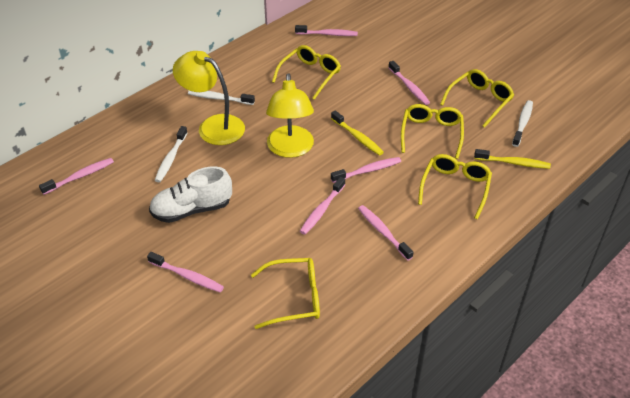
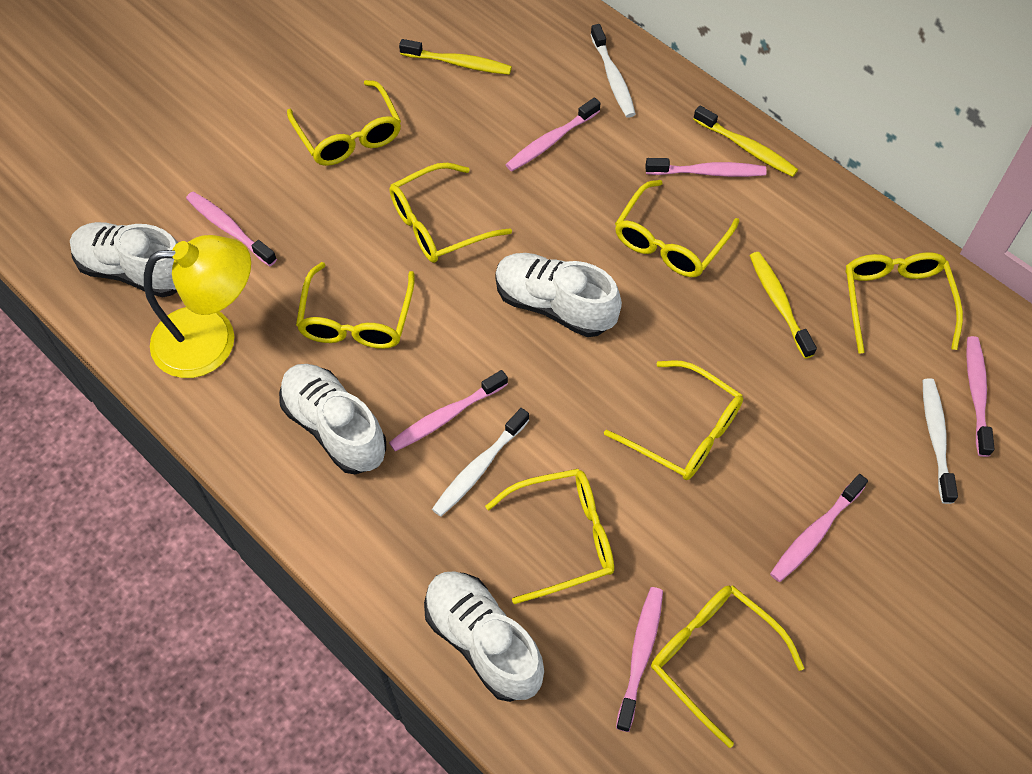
white shoe: 1 -> 4
yellow glasses: 5 -> 8
yellow lamp: 2 -> 1
yellow toothbrush: 2 -> 3

